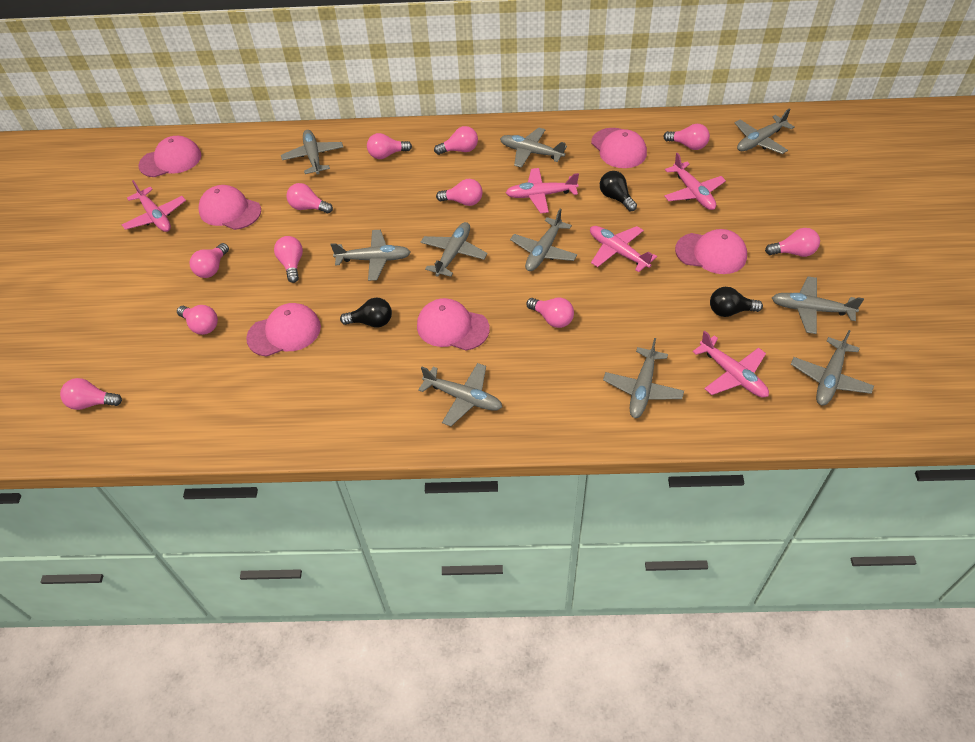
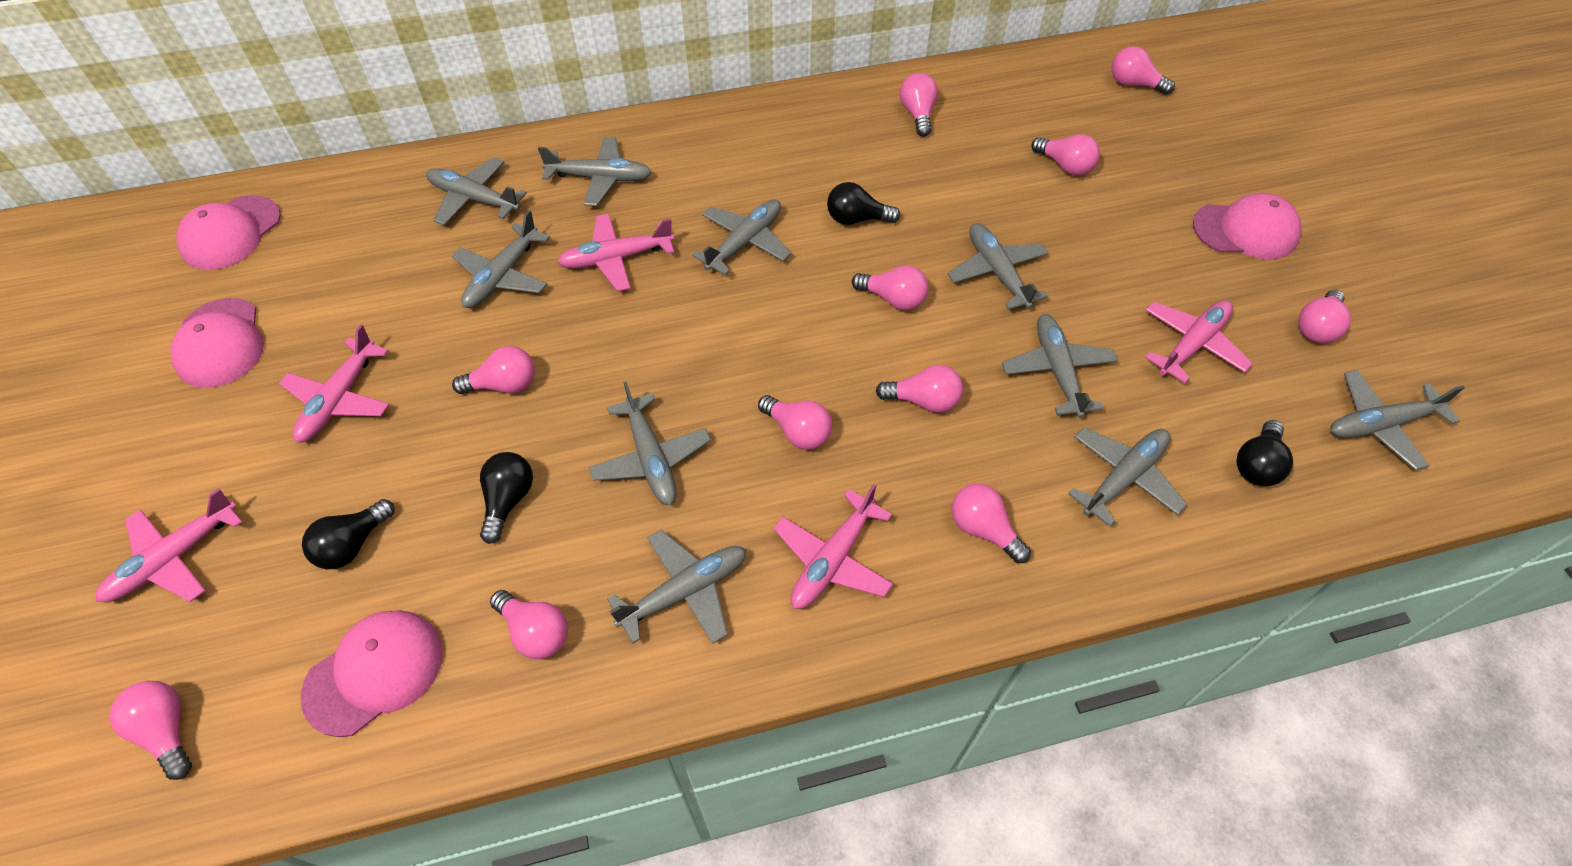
black light bulb: 3 -> 4
pink cap: 6 -> 4

